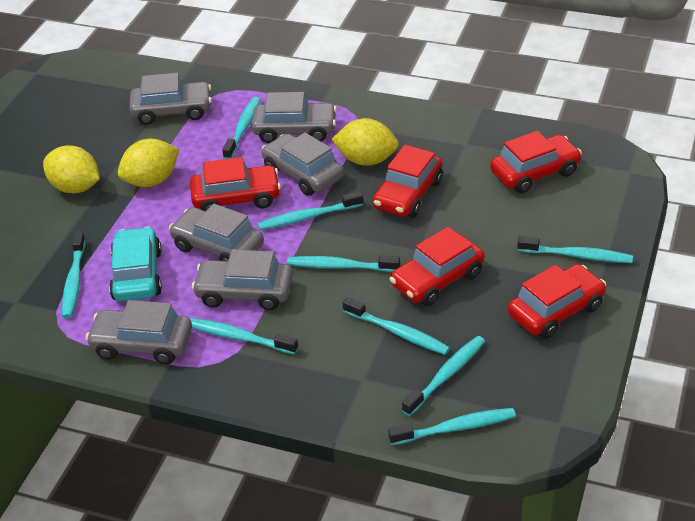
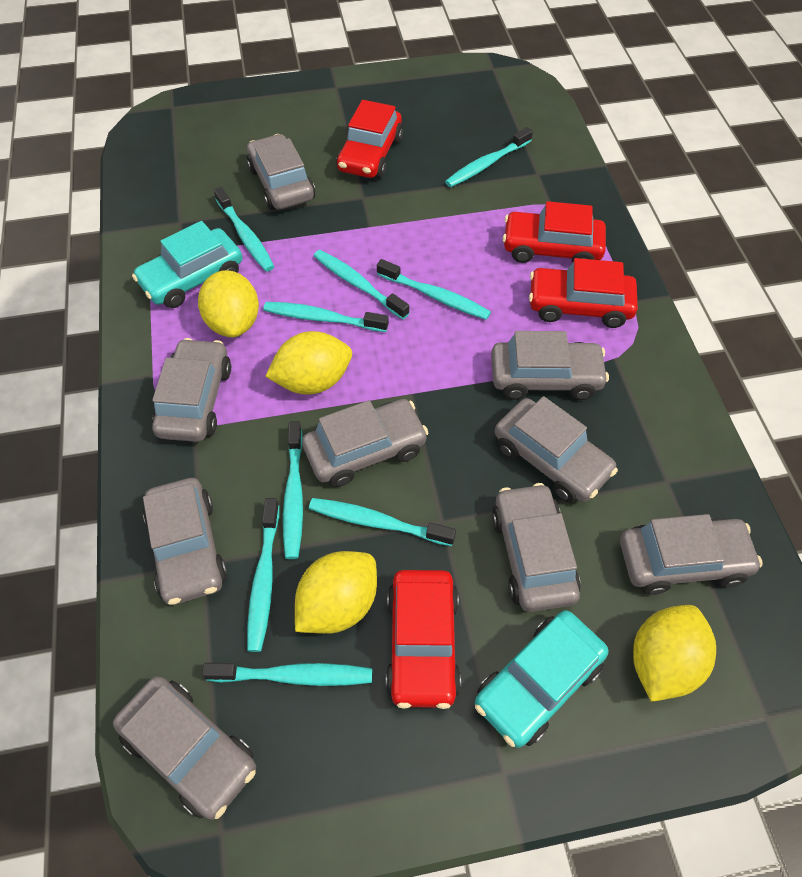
grey car: 6 -> 9
red car: 5 -> 4
turquoise car: 1 -> 2
yellow lemon: 3 -> 4

